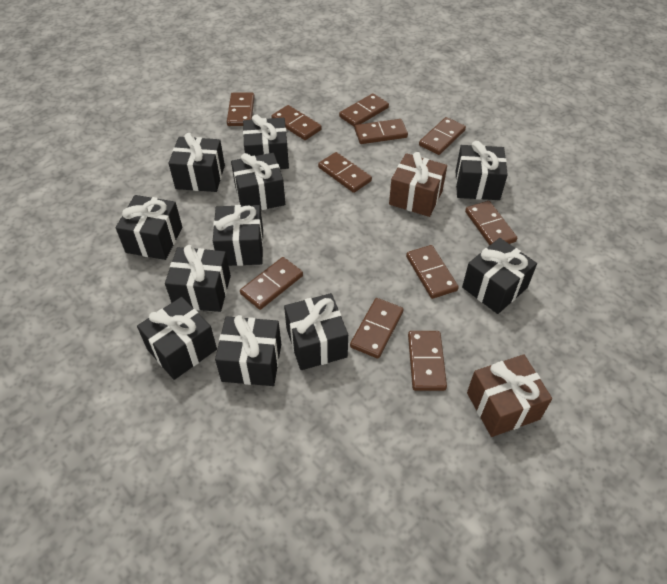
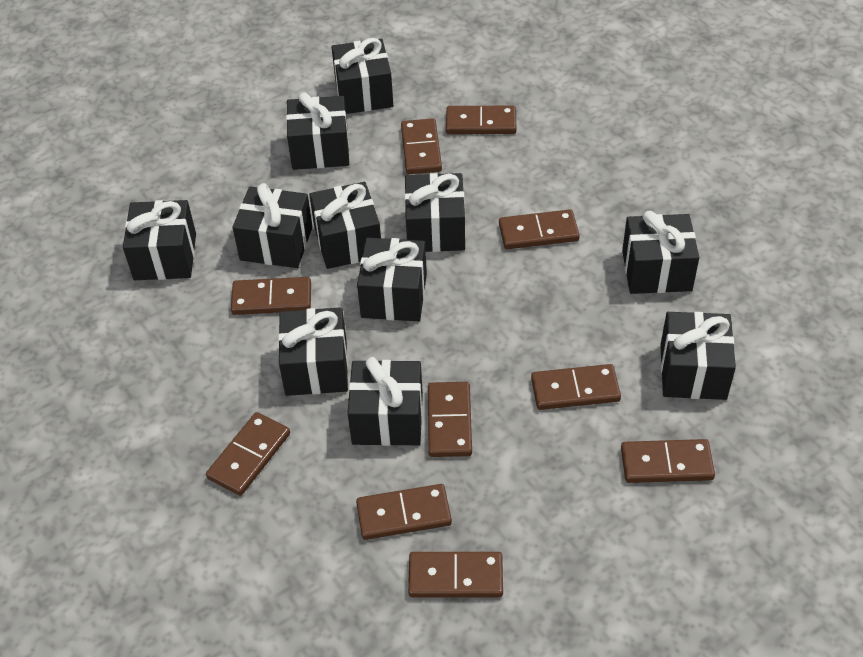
brown domino: 11 -> 10
brown gift: 2 -> 0

